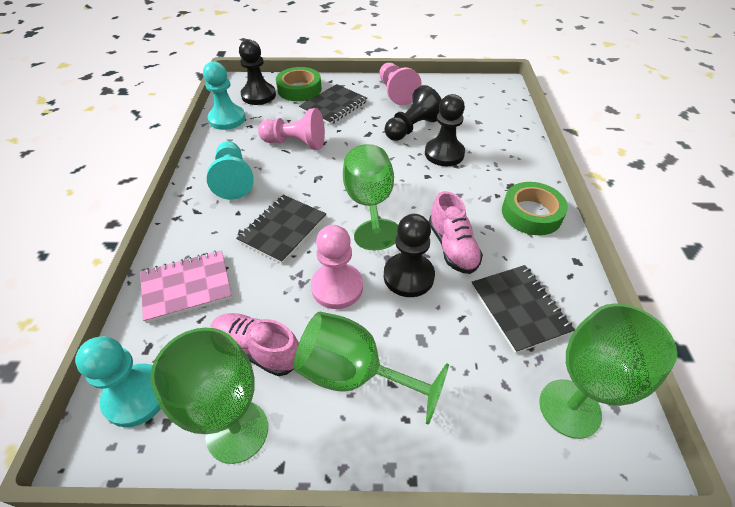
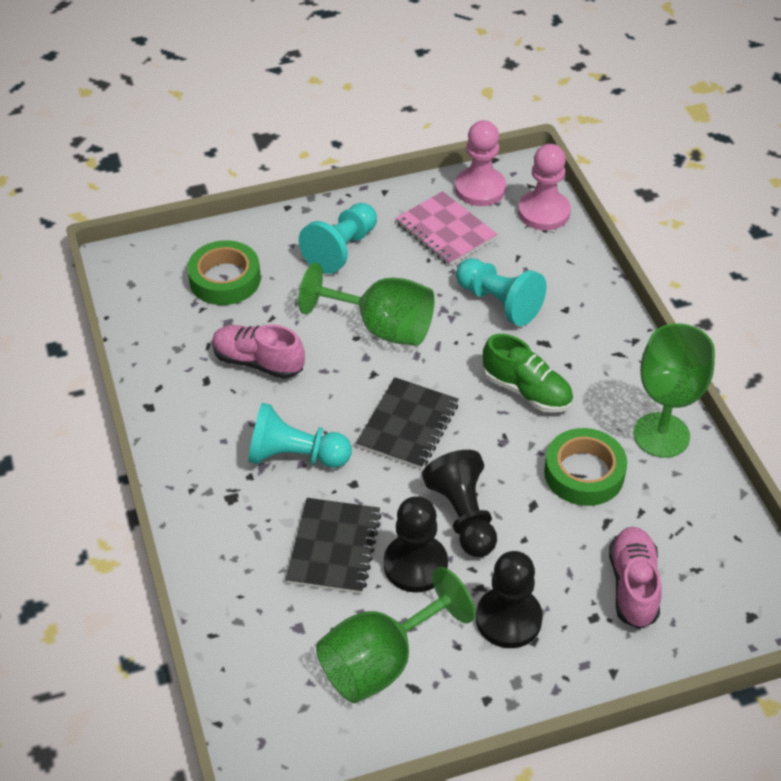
black notebook: 3 -> 2
black pawn: 4 -> 3
green goblet: 4 -> 3
green shoe: 0 -> 1
pink pawn: 3 -> 2

